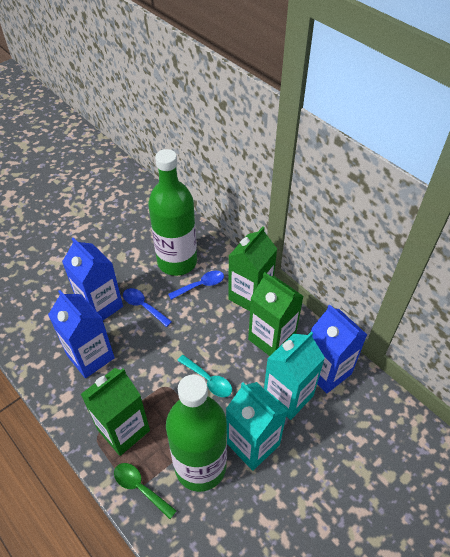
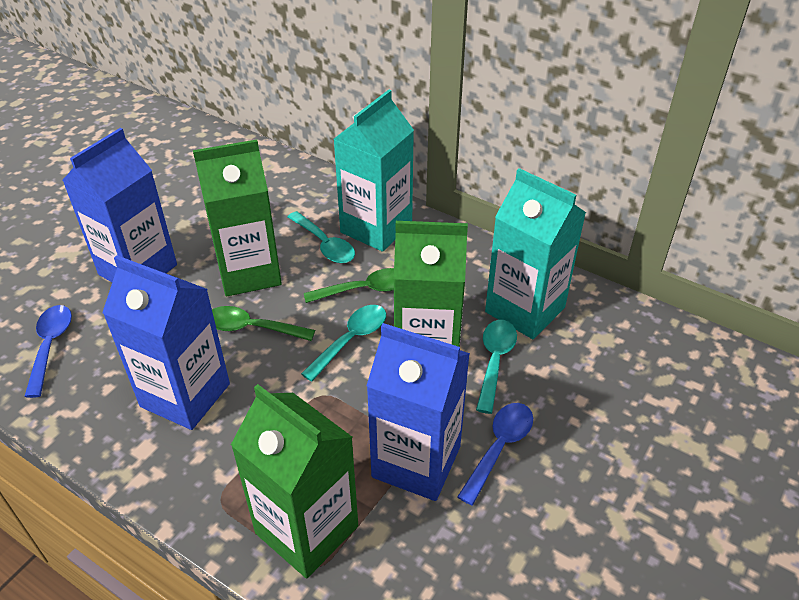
green bottle: 2 -> 0
green spoon: 1 -> 2
turquoise spoon: 1 -> 3

